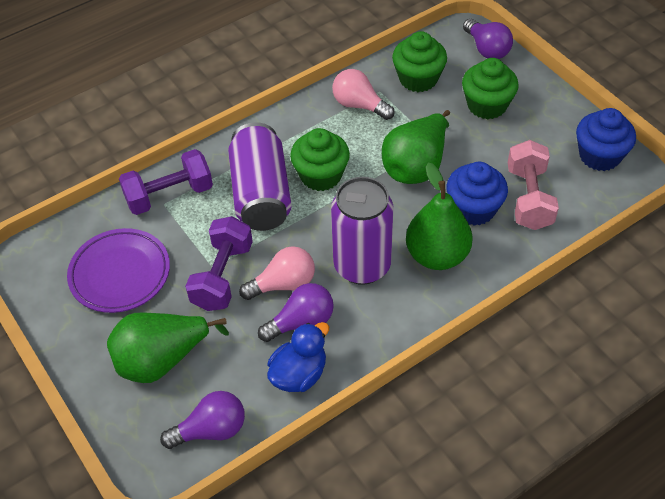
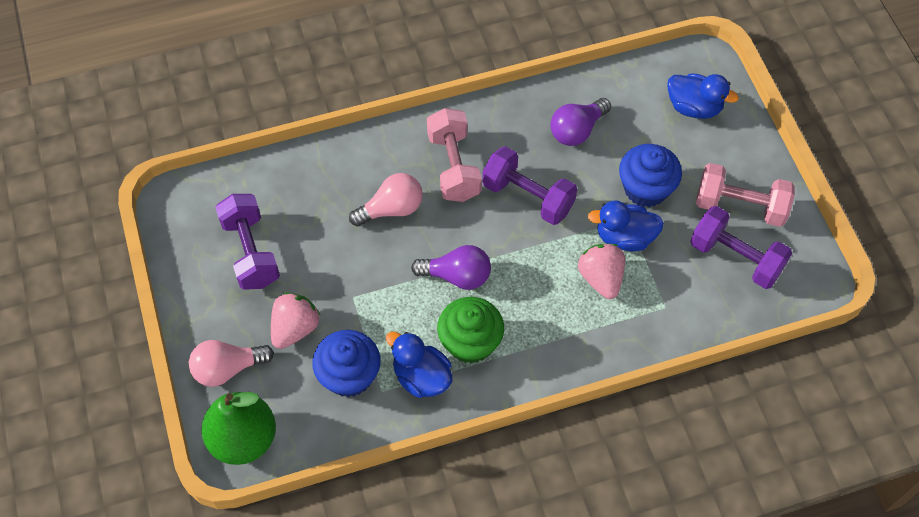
blue duck: 1 -> 3
green cupcake: 3 -> 1
green pear: 3 -> 1
pink dumbbell: 1 -> 2
pink strawberry: 0 -> 2
purple can: 2 -> 0
purple dumbbell: 2 -> 3
purple light bulb: 3 -> 2
purple plate: 1 -> 0

